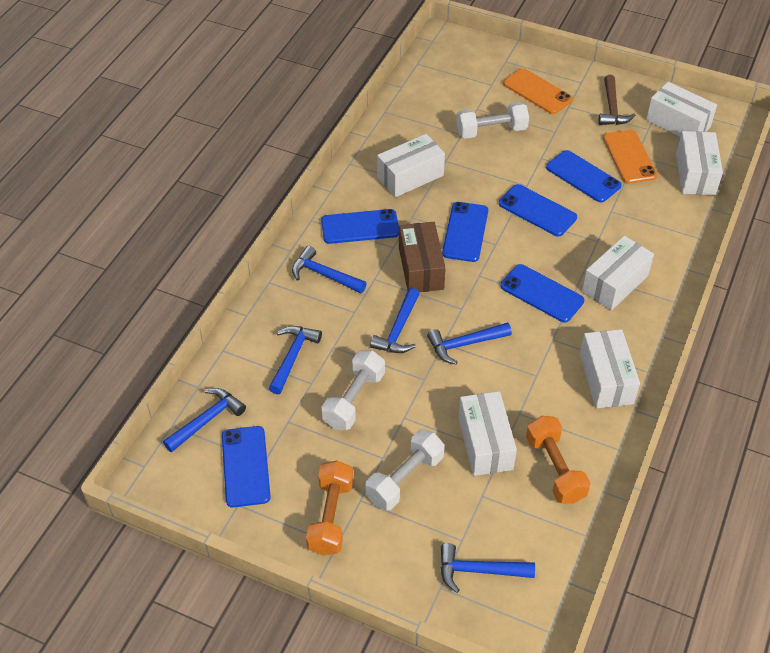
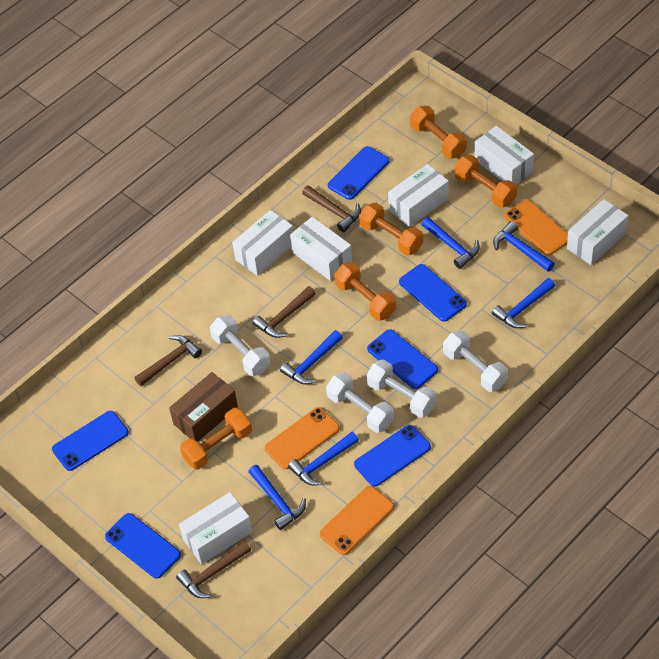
brown hammer: 1 -> 4
orange dumbbell: 2 -> 5
orange phone: 2 -> 3
white dumbbell: 3 -> 4

